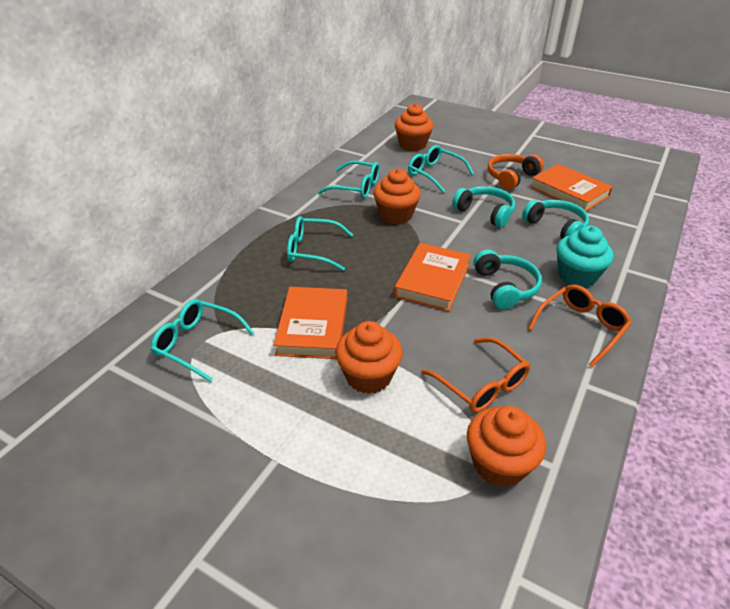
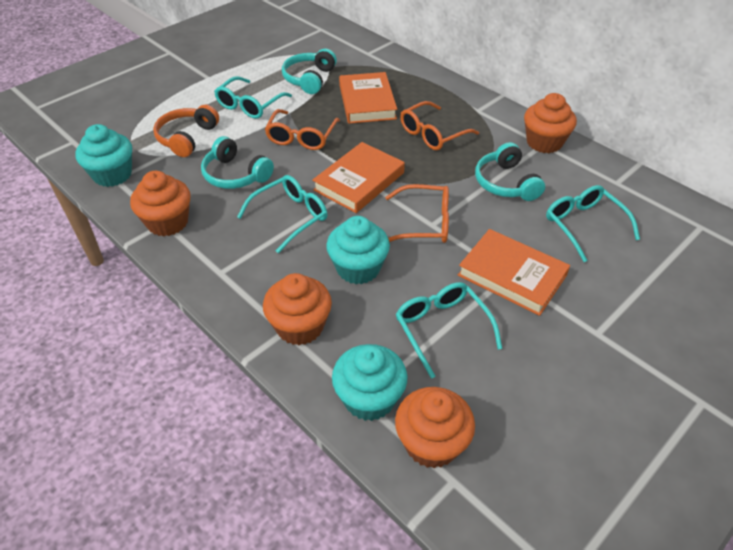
orange glasses: 2 -> 3
turquoise cupcake: 1 -> 3

